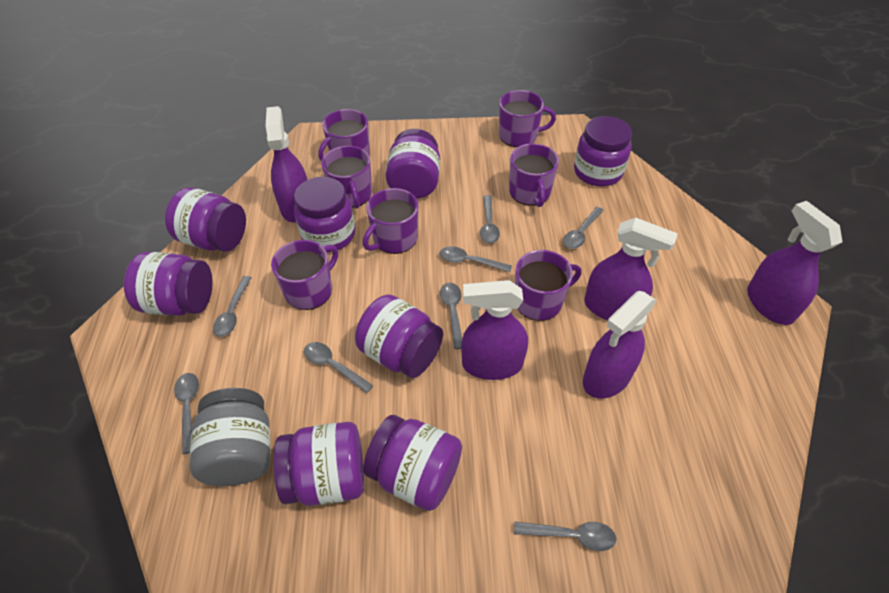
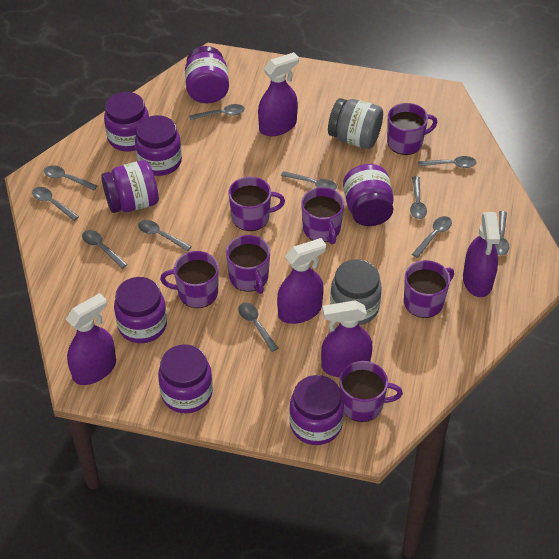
grey jar: 1 -> 2
grey spoon: 8 -> 11

